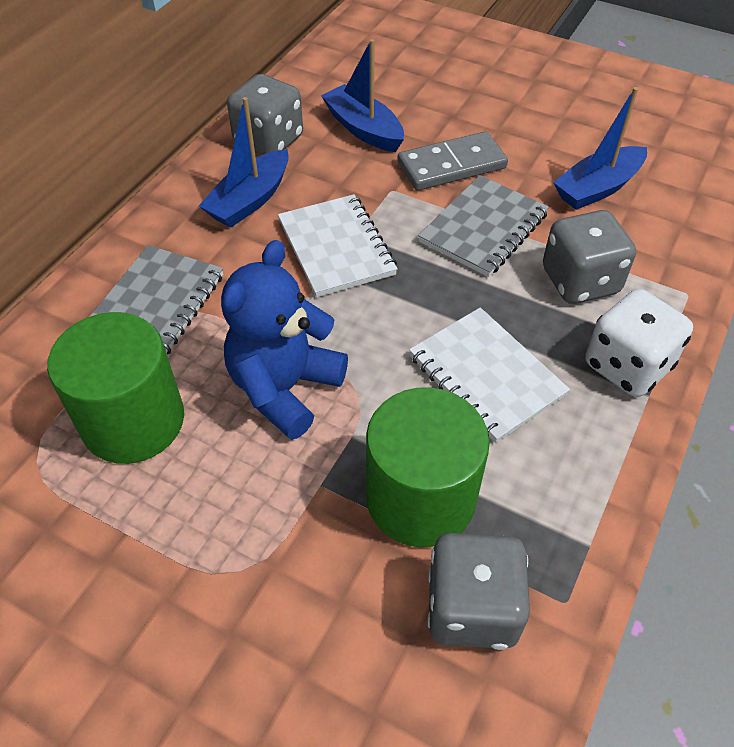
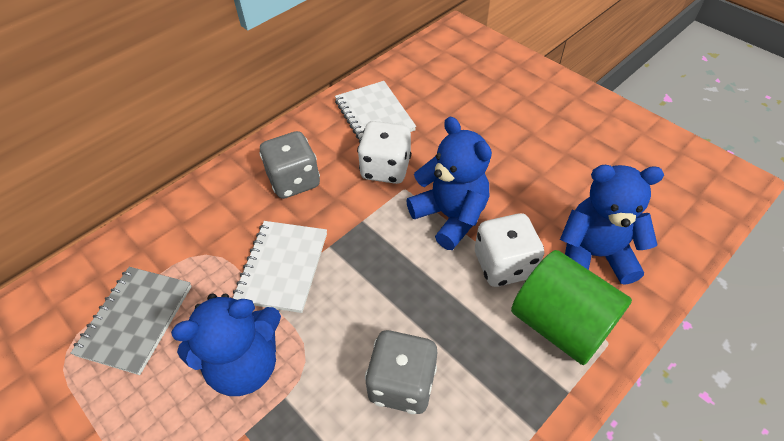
blue boat: 3 -> 0
blue teddy bear: 1 -> 3
green cylinder: 2 -> 1
grey dice: 3 -> 2
grey domino: 1 -> 0
grey notebook: 2 -> 1
white dice: 1 -> 2

